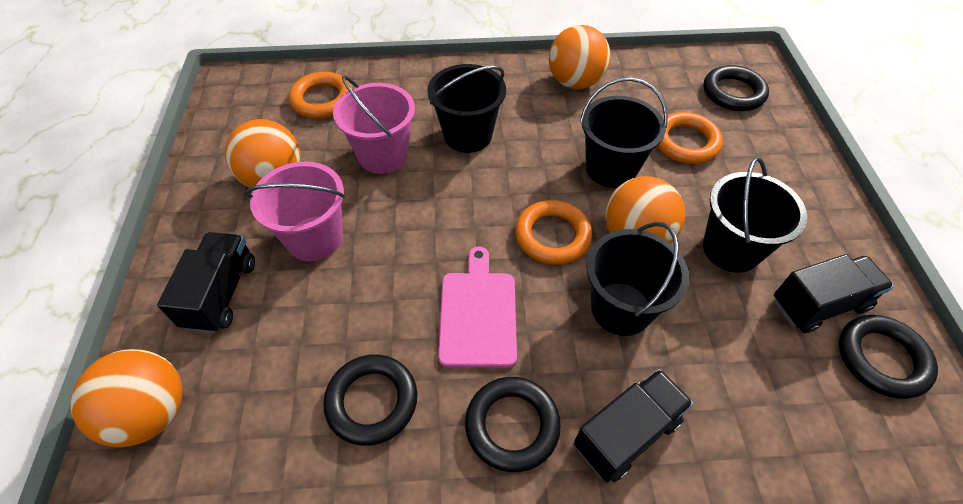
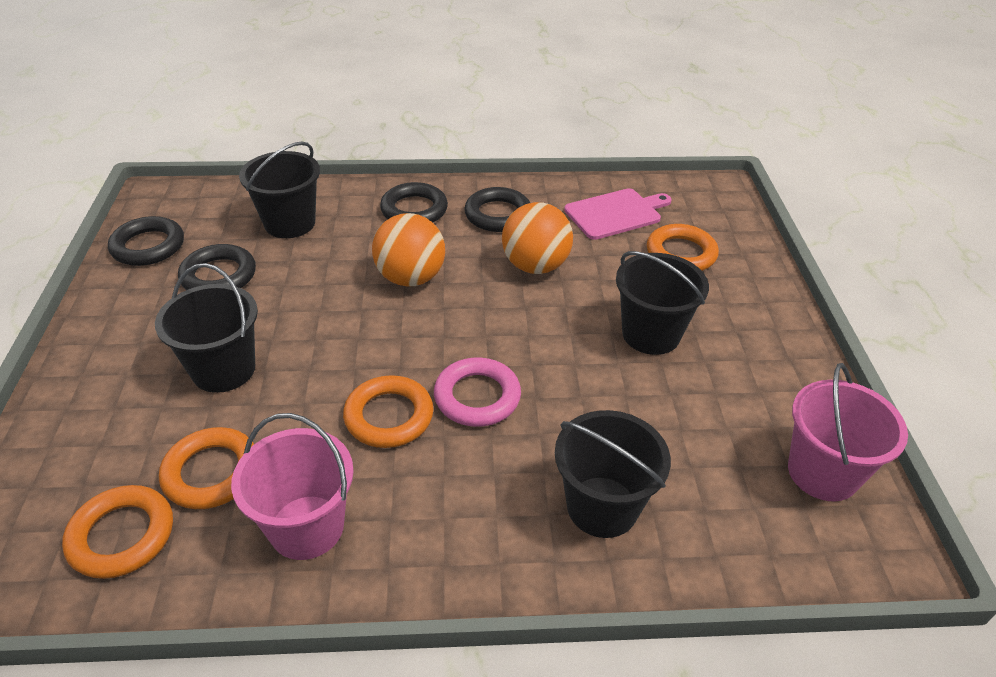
black truck: 3 -> 0
orange ball: 4 -> 2
orange ring: 3 -> 4
pink ring: 0 -> 1

